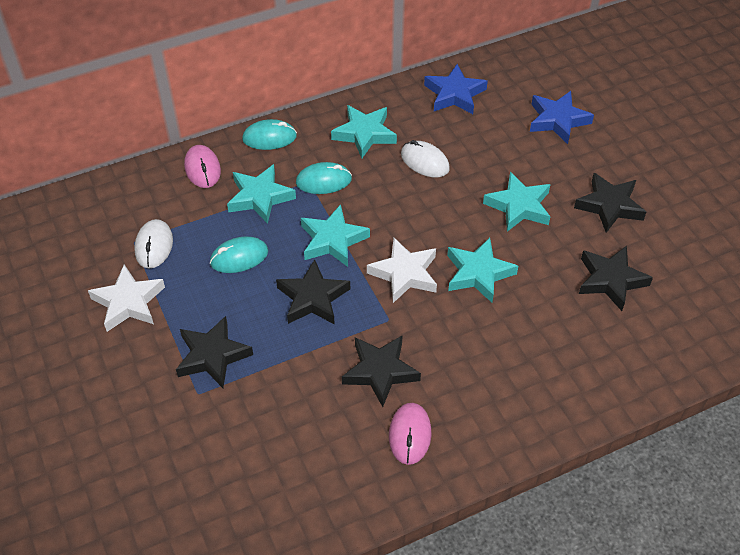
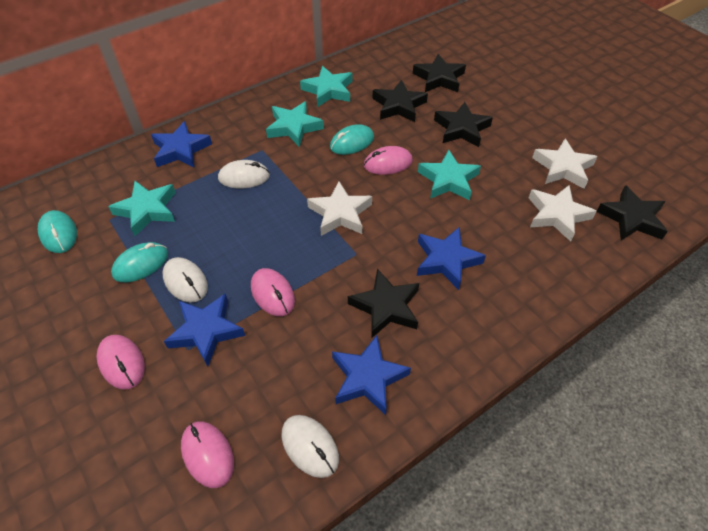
blue star: 2 -> 4
pink mouse: 2 -> 4
turquoise star: 5 -> 4
white mouse: 2 -> 3
white star: 2 -> 3

